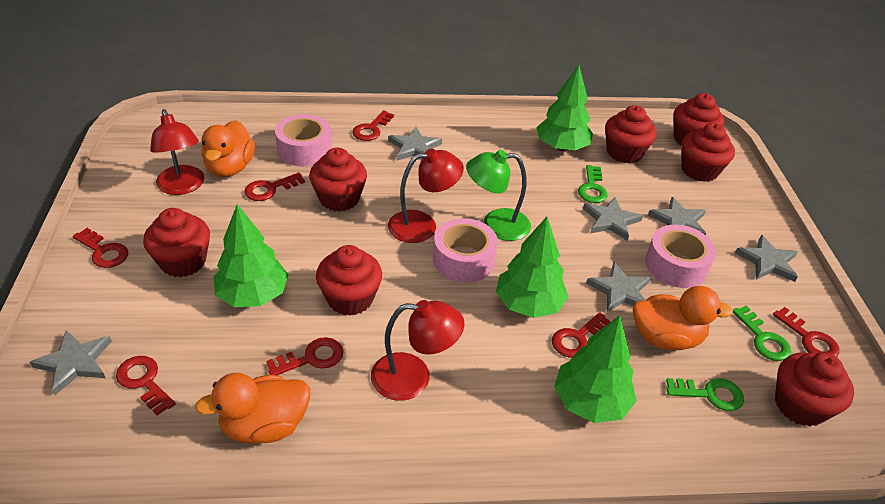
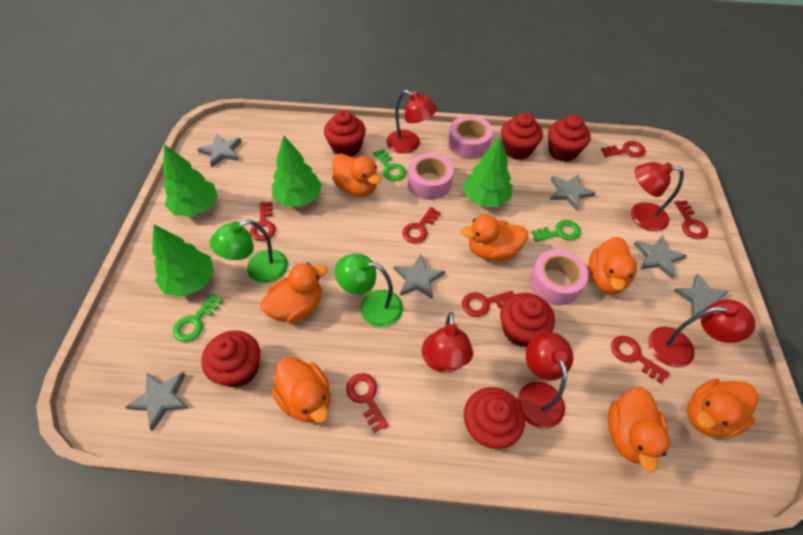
green lamp: 1 -> 2
orange duck: 3 -> 7
red cupcake: 7 -> 6
red lamp: 3 -> 5

